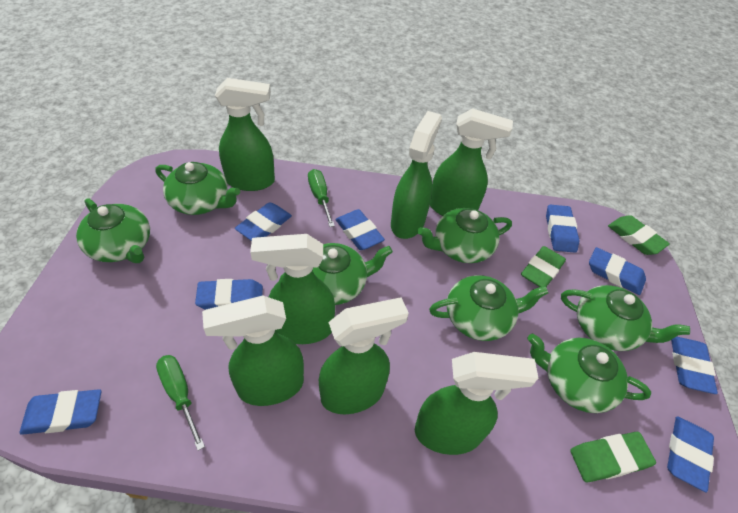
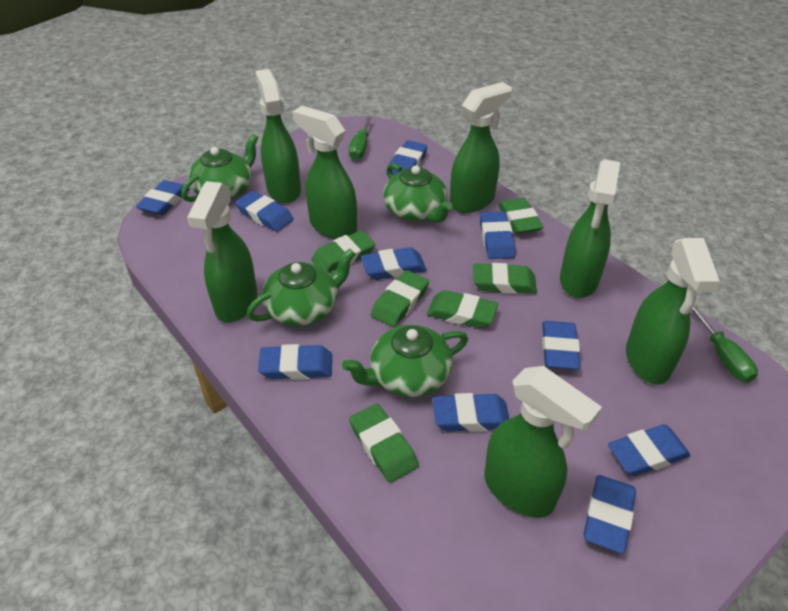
blue eraser: 8 -> 10
green eraser: 3 -> 6
green teapot: 7 -> 4

